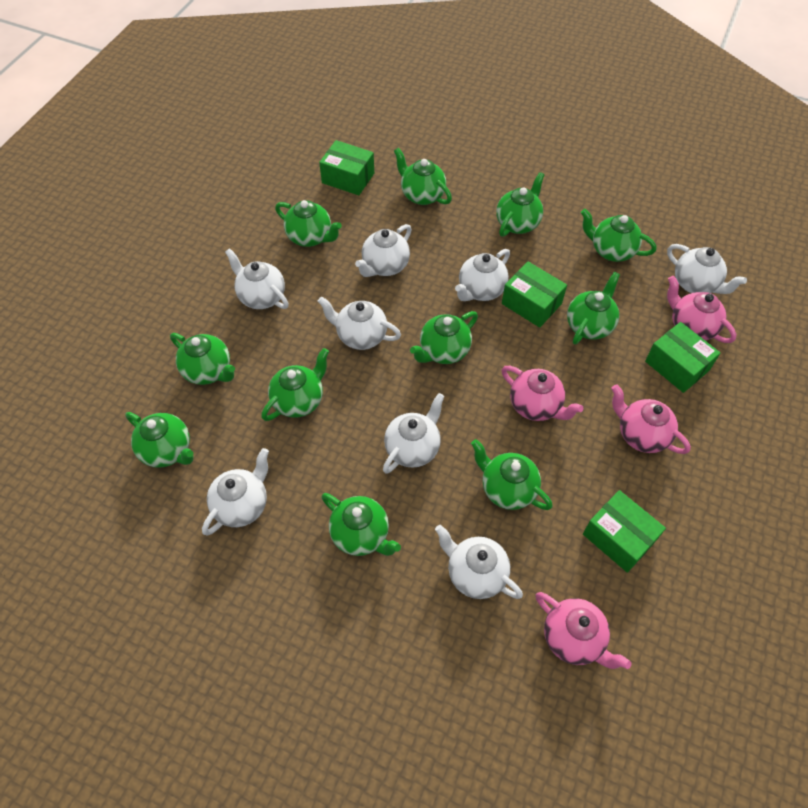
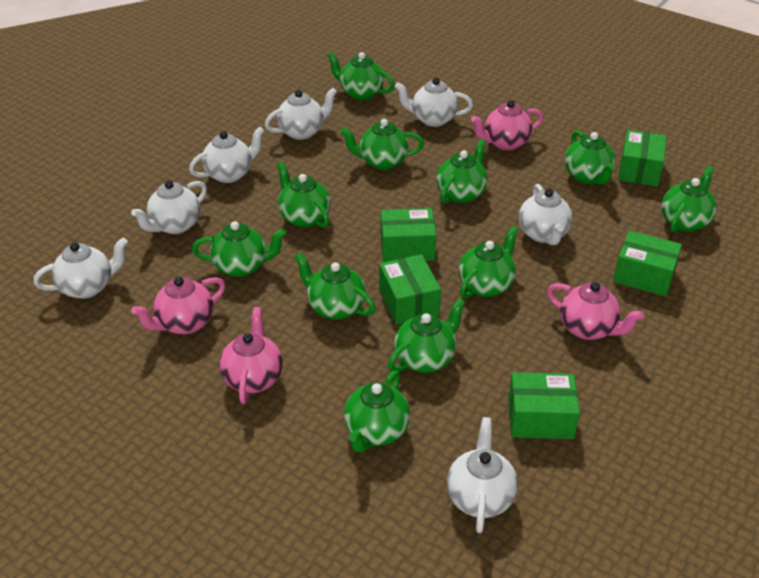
green box: 4 -> 5
white teapot: 8 -> 7

